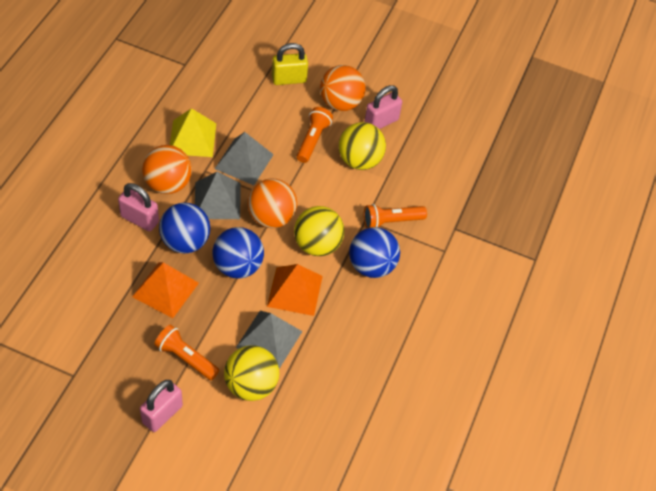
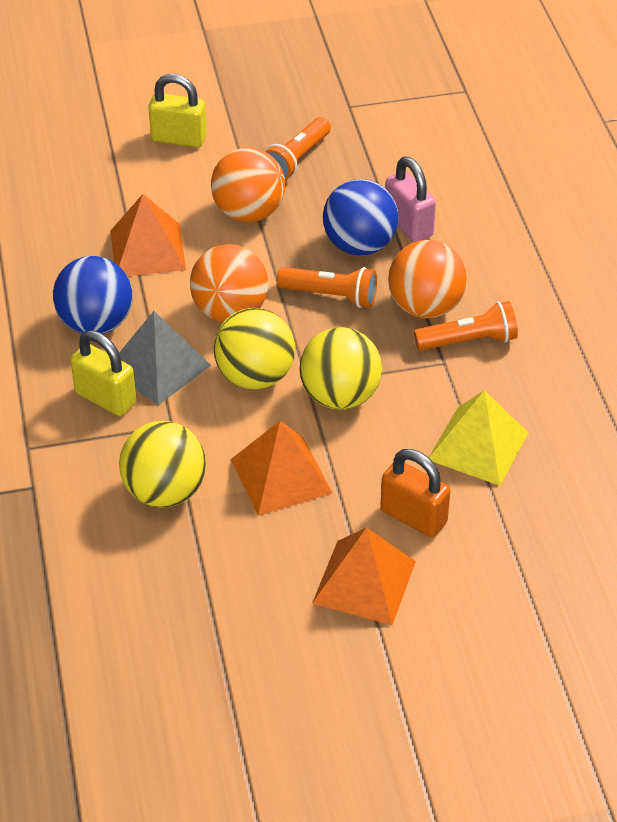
blue ball: 3 -> 2
grey pyramid: 3 -> 1
orange padlock: 0 -> 1
orange pyramid: 2 -> 3
pink padlock: 3 -> 1
yellow padlock: 1 -> 2

